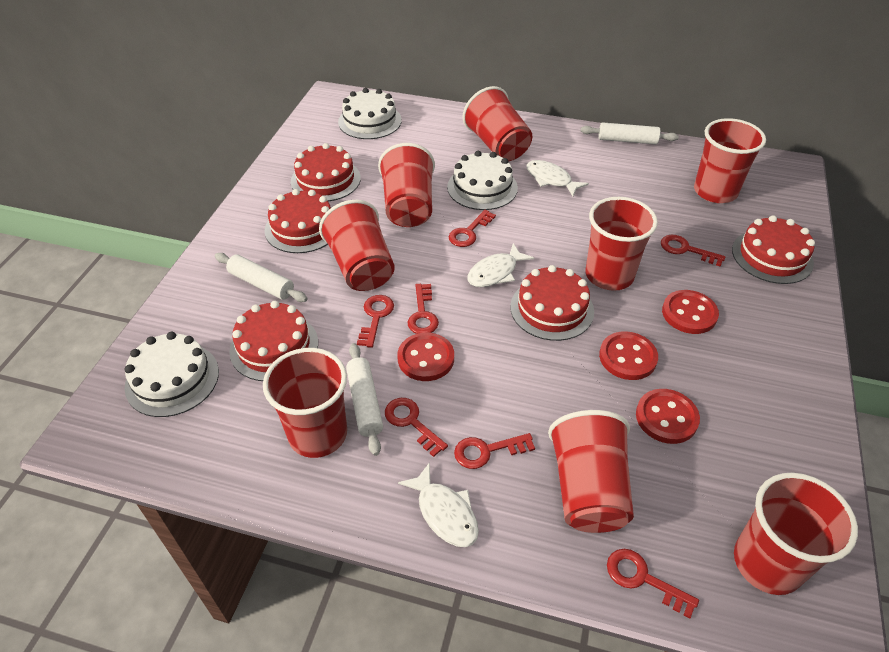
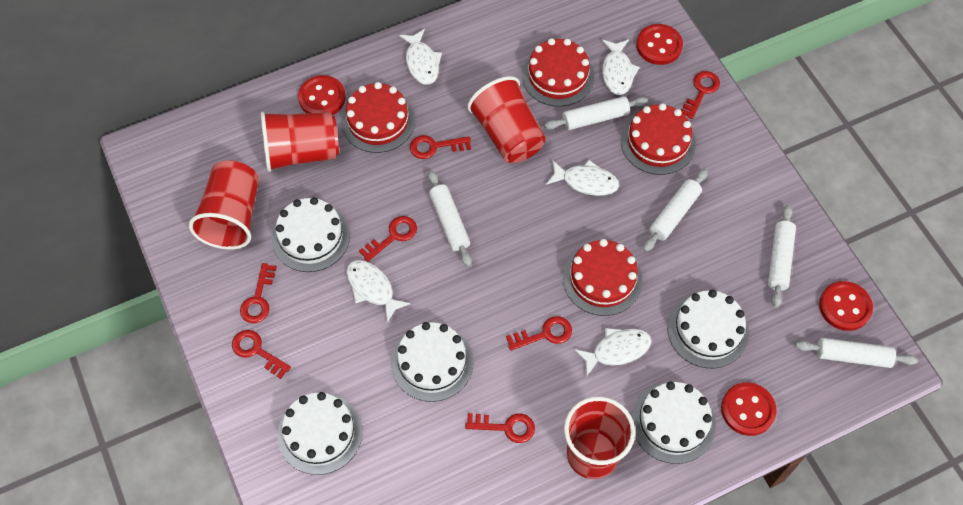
red cake: 5 -> 4
red cup: 8 -> 4
white cake: 3 -> 5
white fish: 3 -> 5
white rolling pin: 3 -> 5

